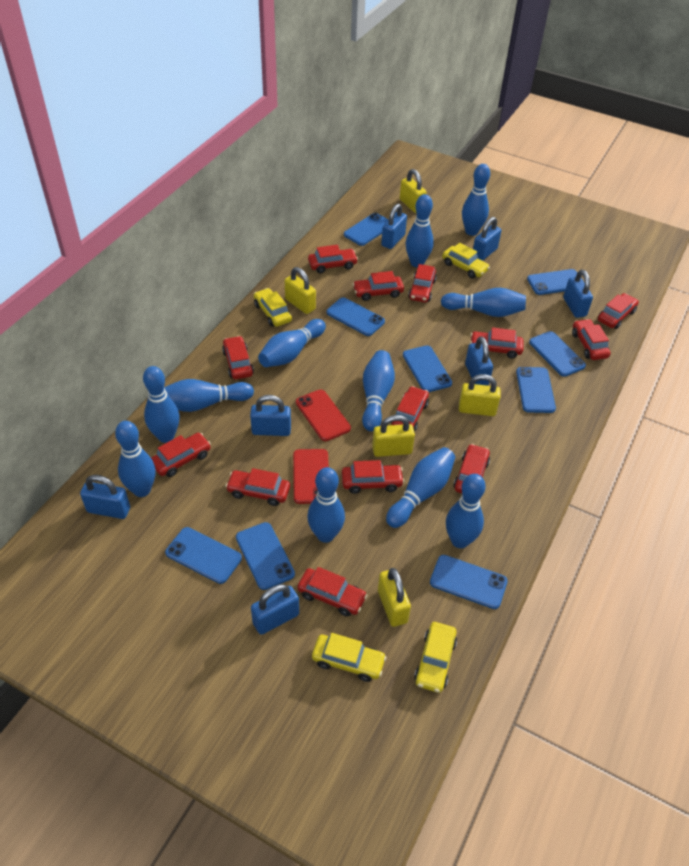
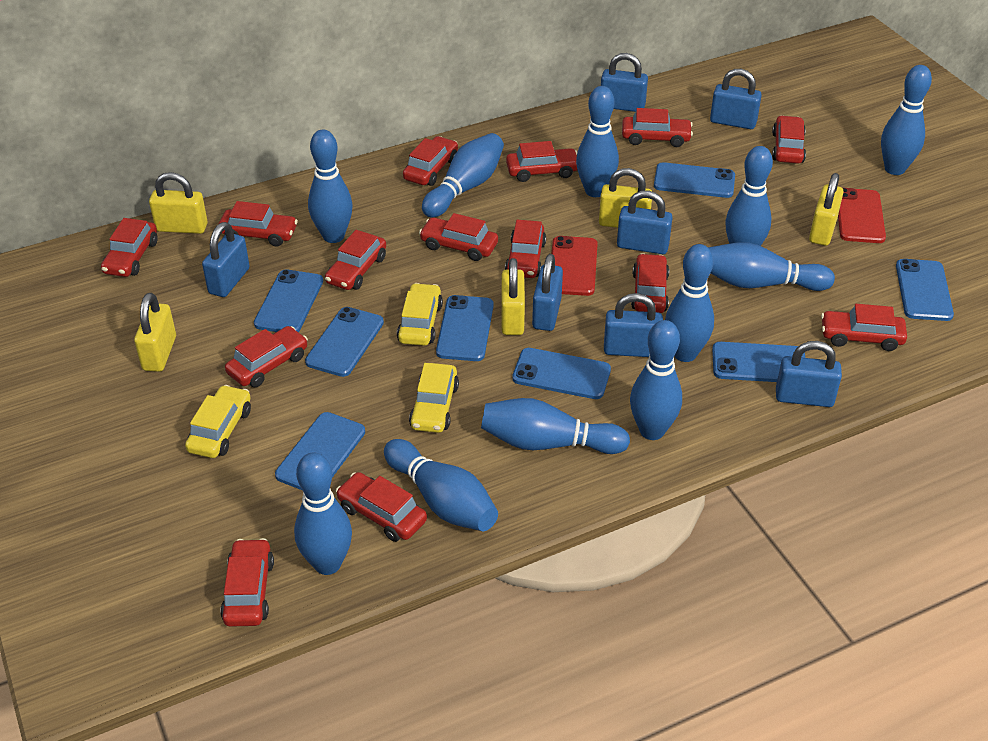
blue phone: 9 -> 8
red car: 13 -> 14
yellow car: 4 -> 3

